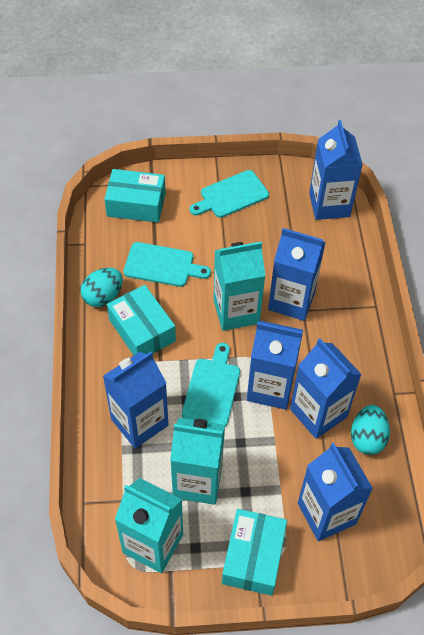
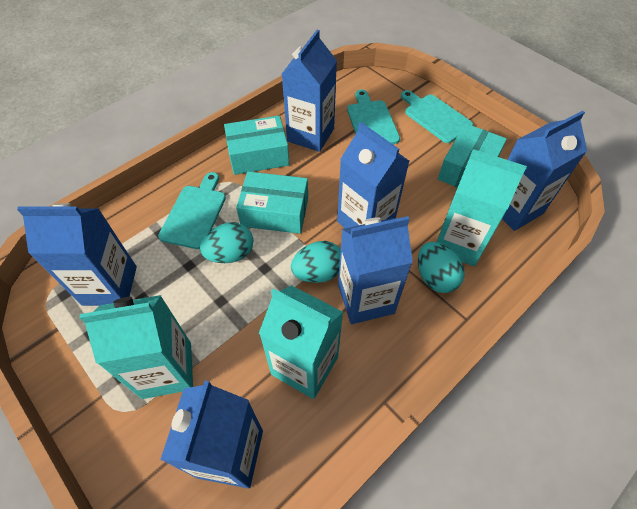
turquoise egg: 2 -> 3

